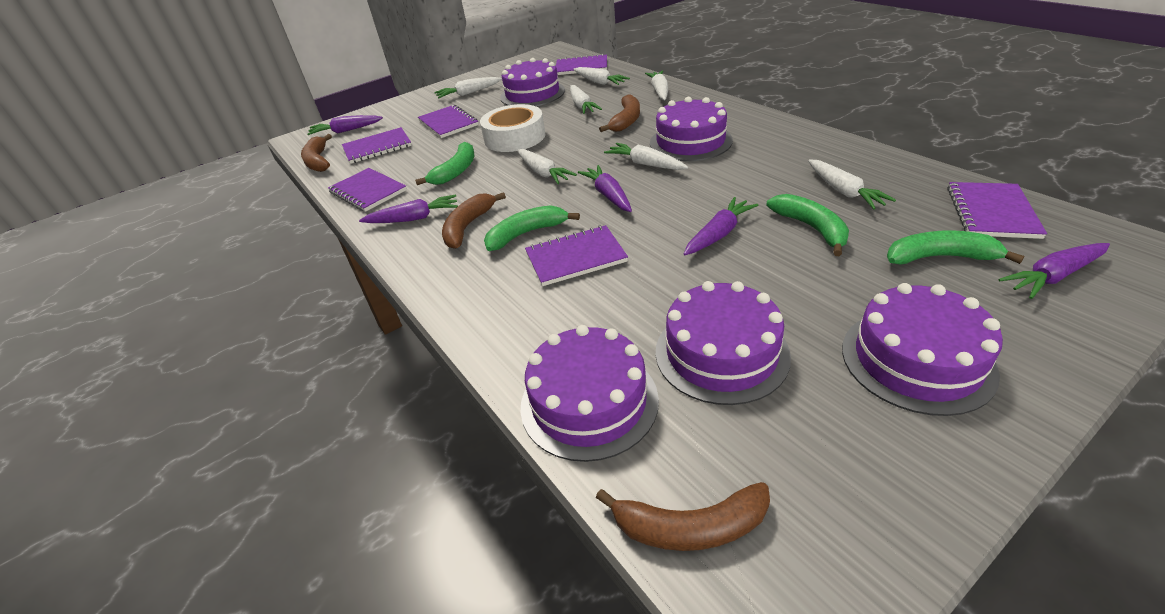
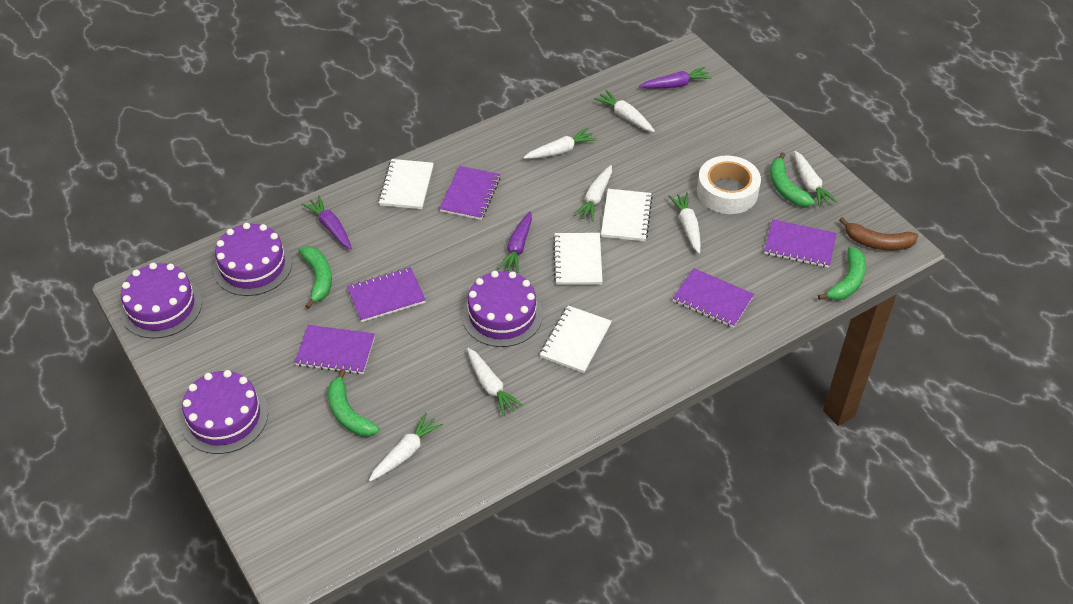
brown banana: 4 -> 1
purple cake: 5 -> 4
purple carrot: 5 -> 3
purple notebook: 6 -> 5
white notebook: 0 -> 4

